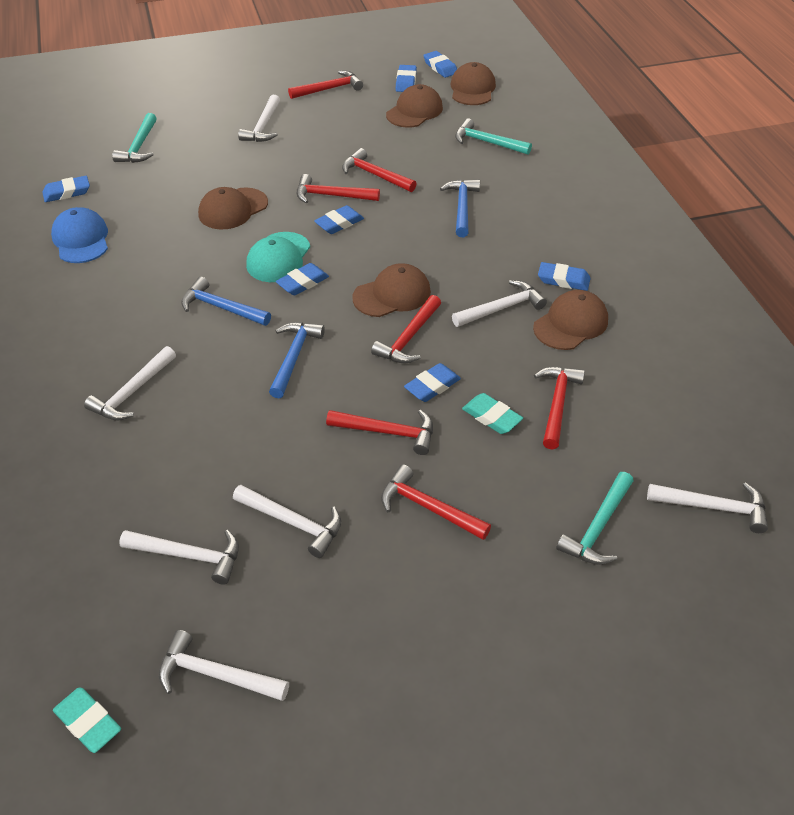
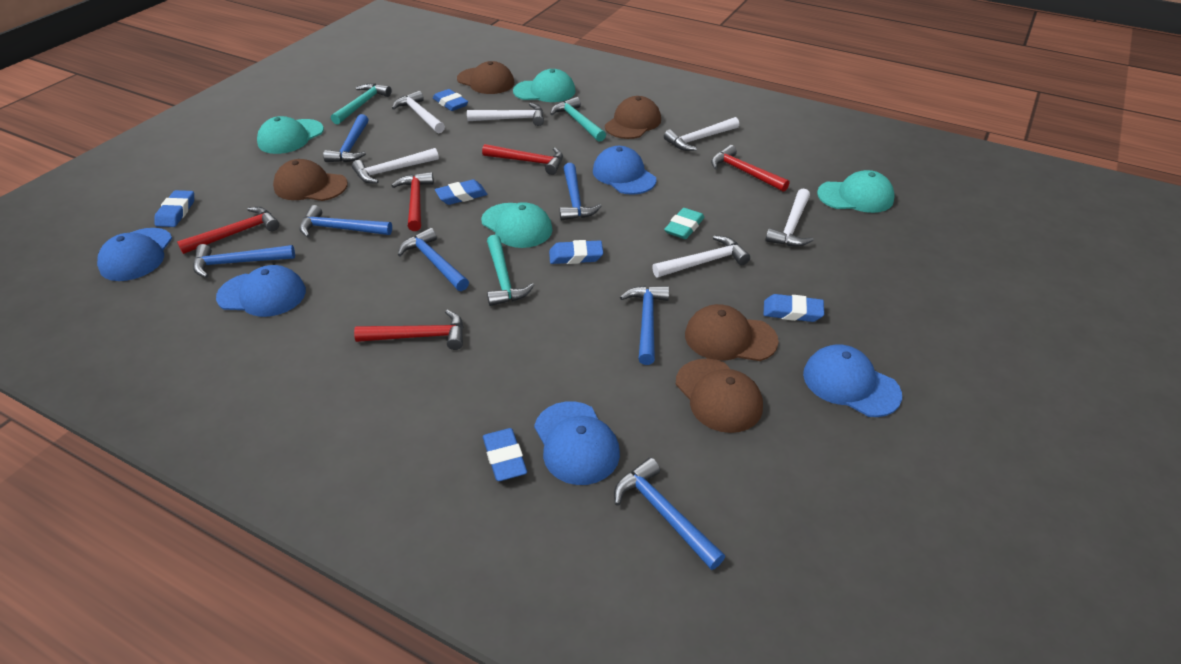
blue cap: 1 -> 5
blue eraser: 7 -> 6
blue hammer: 3 -> 7
red hammer: 7 -> 5
turquoise cap: 1 -> 4
turquoise eraser: 2 -> 1
white hammer: 7 -> 6

